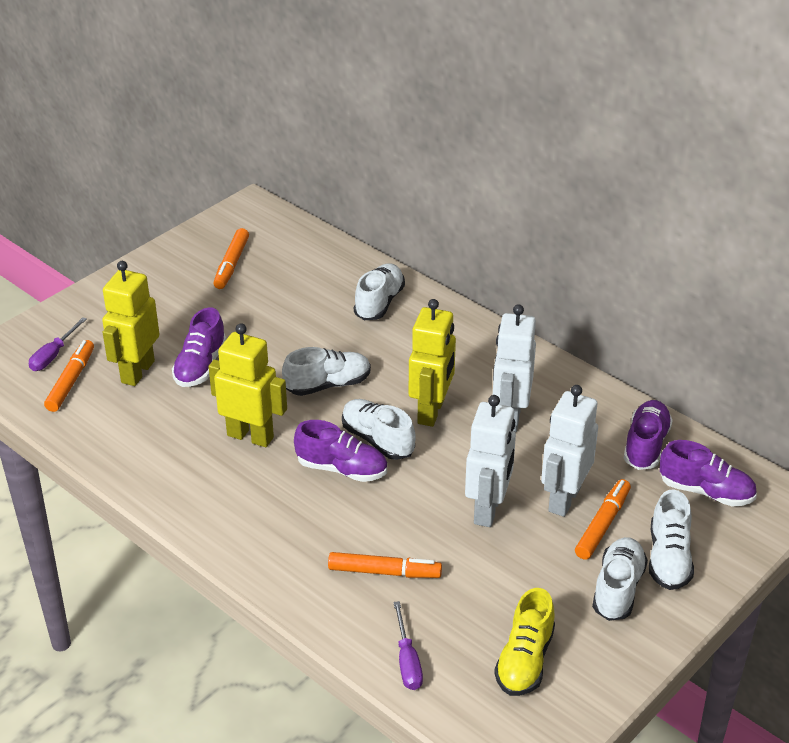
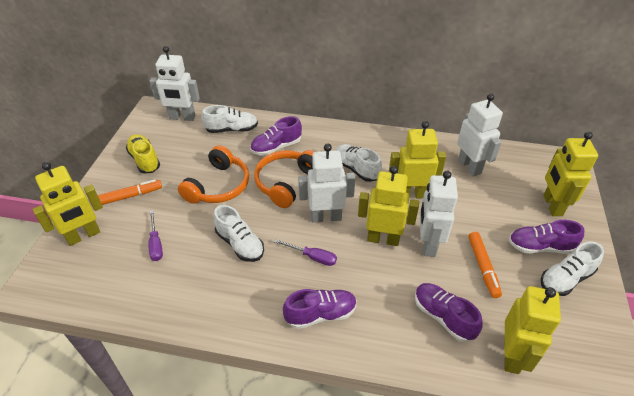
orange headphones: 0 -> 2
orange marker: 4 -> 2
white robot: 3 -> 4
white shoe: 5 -> 4
yellow robot: 3 -> 5

